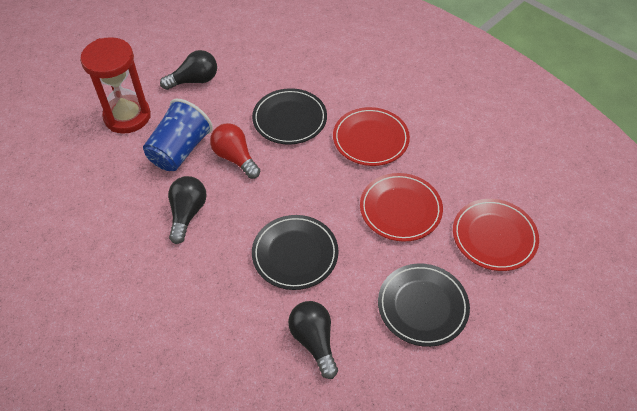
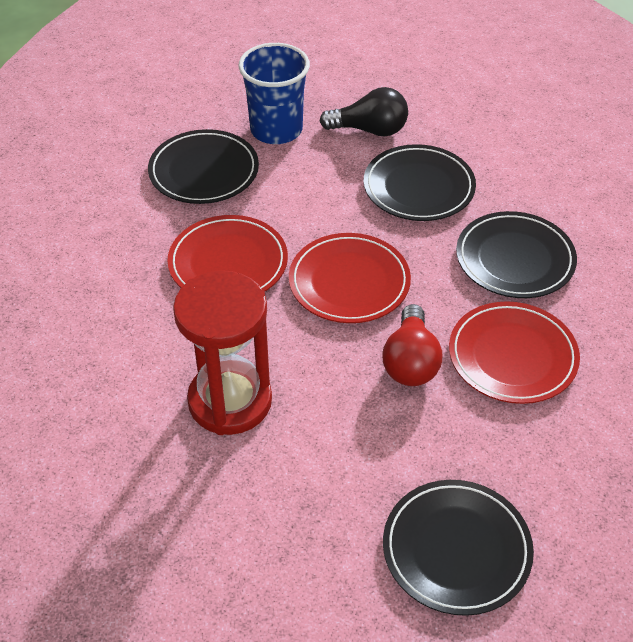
black light bulb: 3 -> 1
black plate: 3 -> 4

